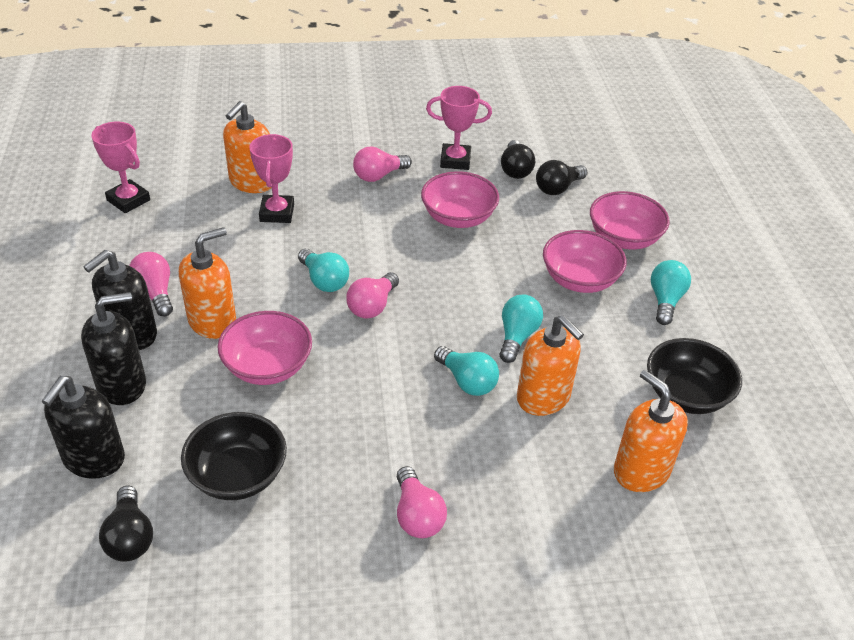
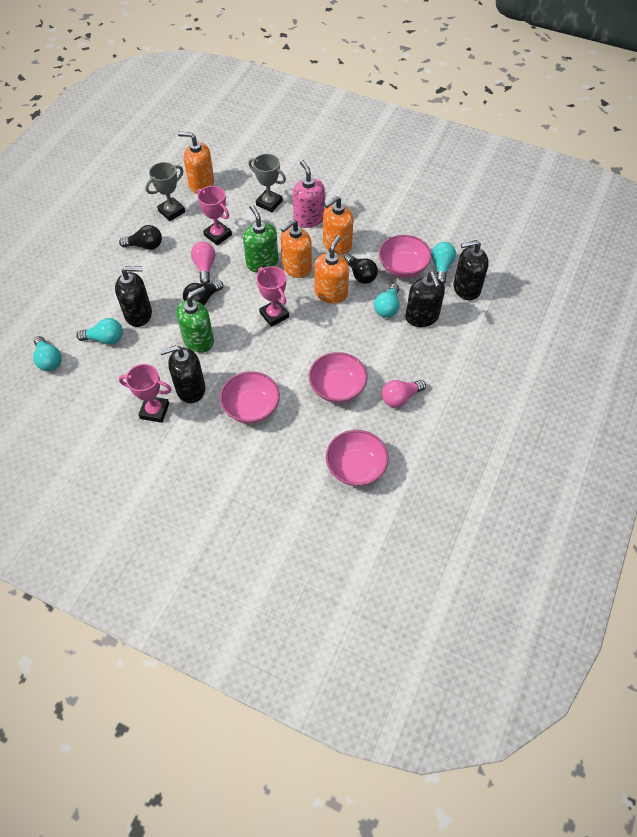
black bowl: 2 -> 0
black soap dispenser: 3 -> 4
green soap dispenser: 0 -> 2
grey trophy: 0 -> 2
pink light bulb: 4 -> 2
pink soap dispenser: 0 -> 1

